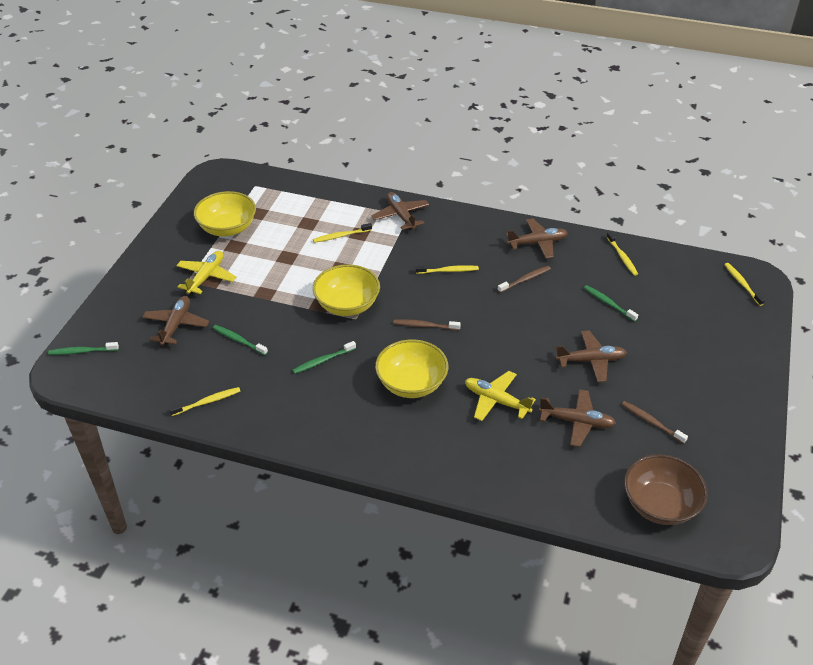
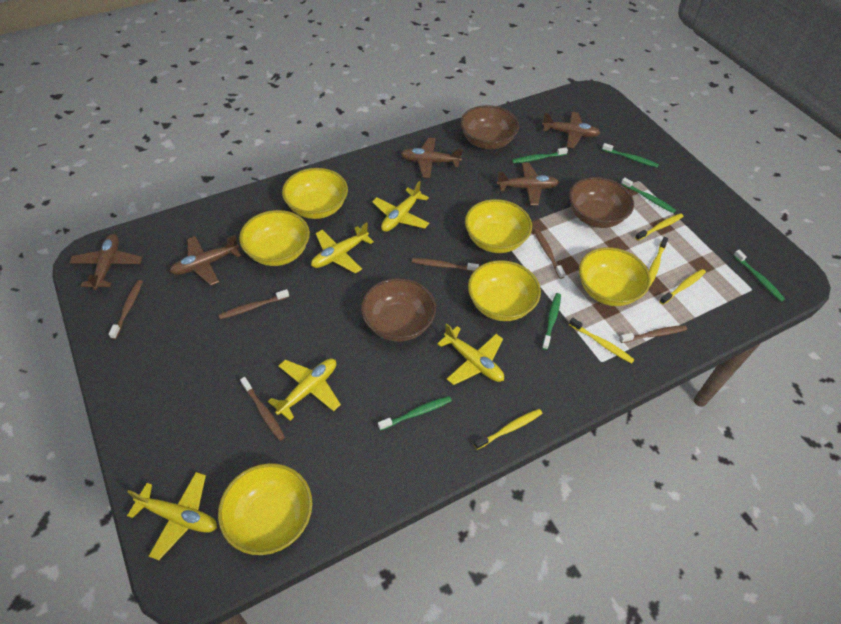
brown bowl: 1 -> 3
brown toothbrush: 3 -> 6
green toothbrush: 4 -> 6
yellow bowl: 3 -> 6
yellow plane: 2 -> 5

